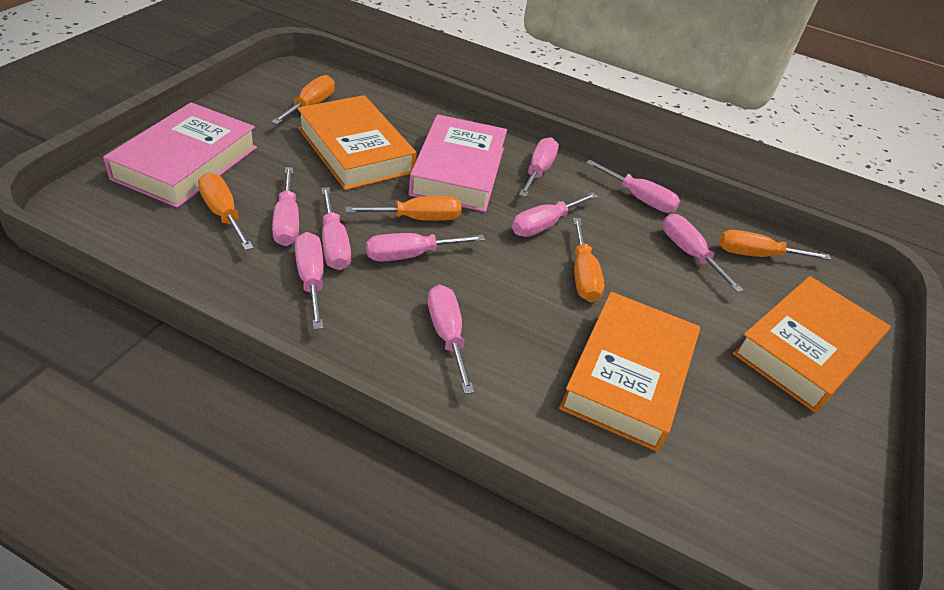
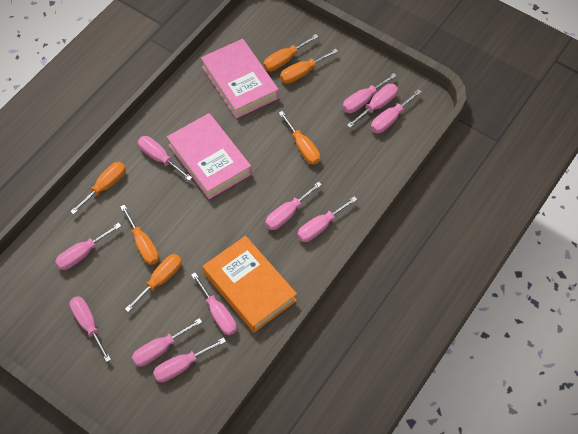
orange book: 3 -> 1
orange screwdriver: 5 -> 6
pink screwdriver: 9 -> 11

